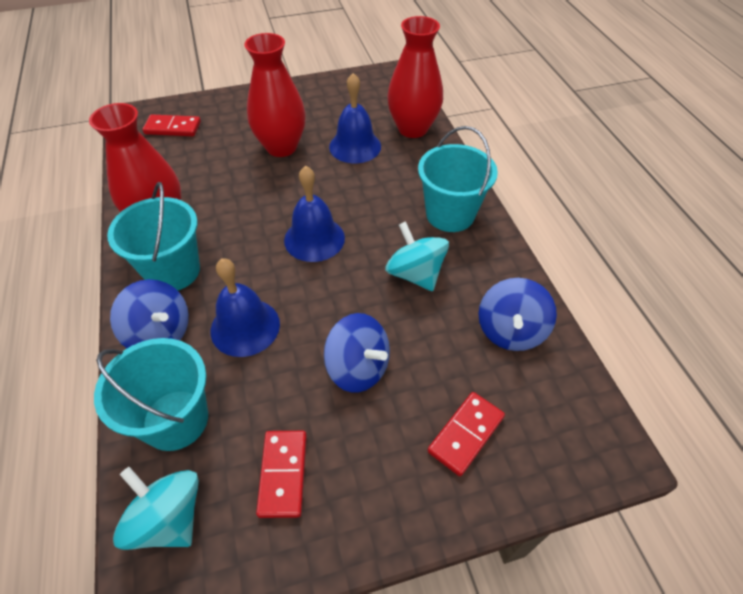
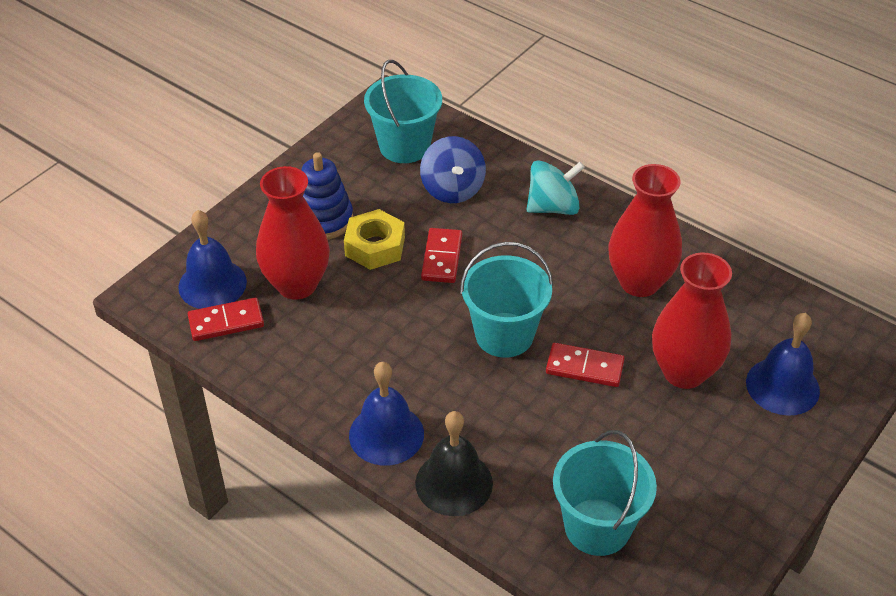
black bell: 0 -> 1
blue spinning top: 3 -> 1
blue stacking toy: 0 -> 1
turquoise spinning top: 2 -> 1
yellow nut: 0 -> 1

